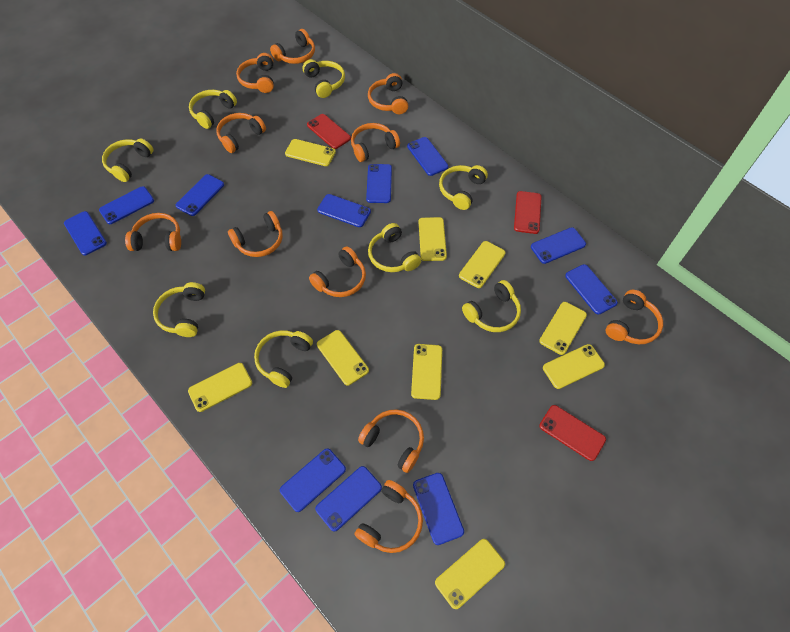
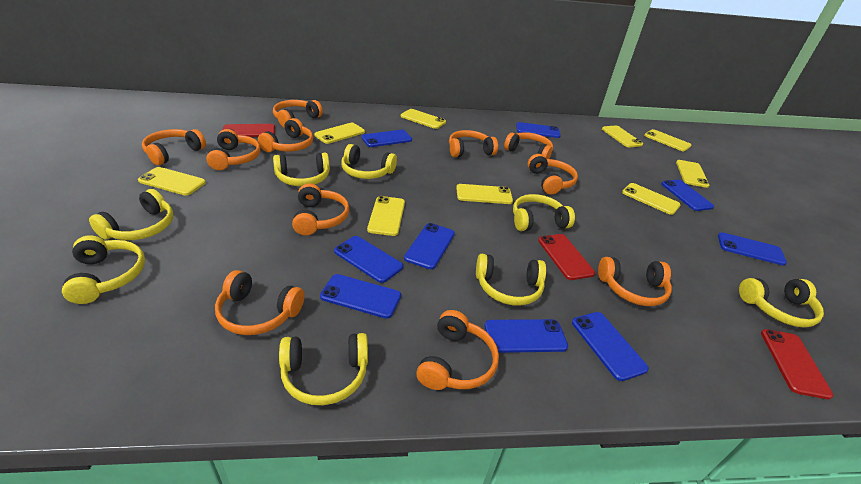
blue phone: 11 -> 9

